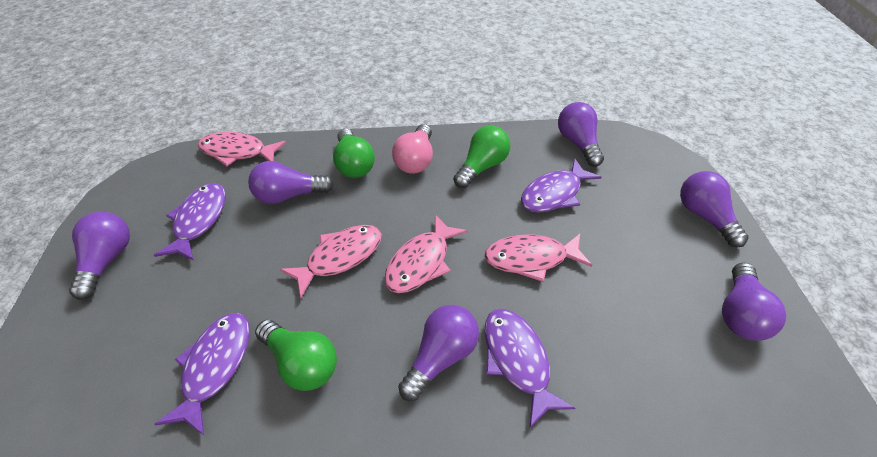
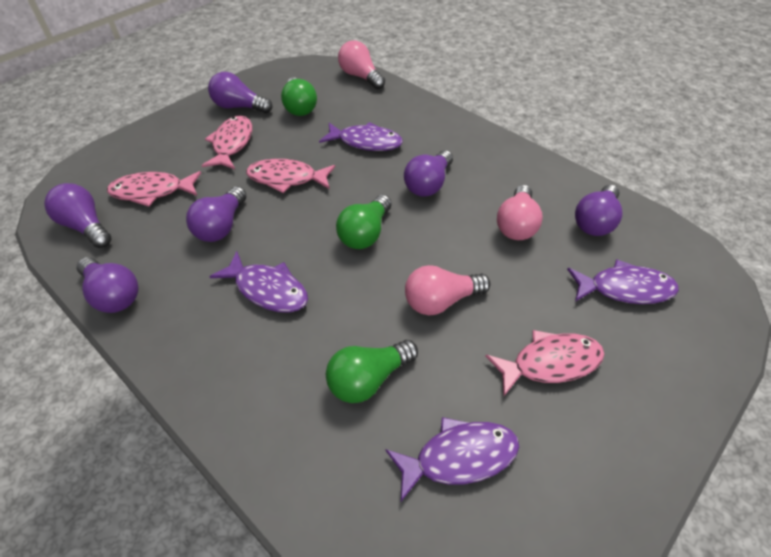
pink light bulb: 1 -> 3

